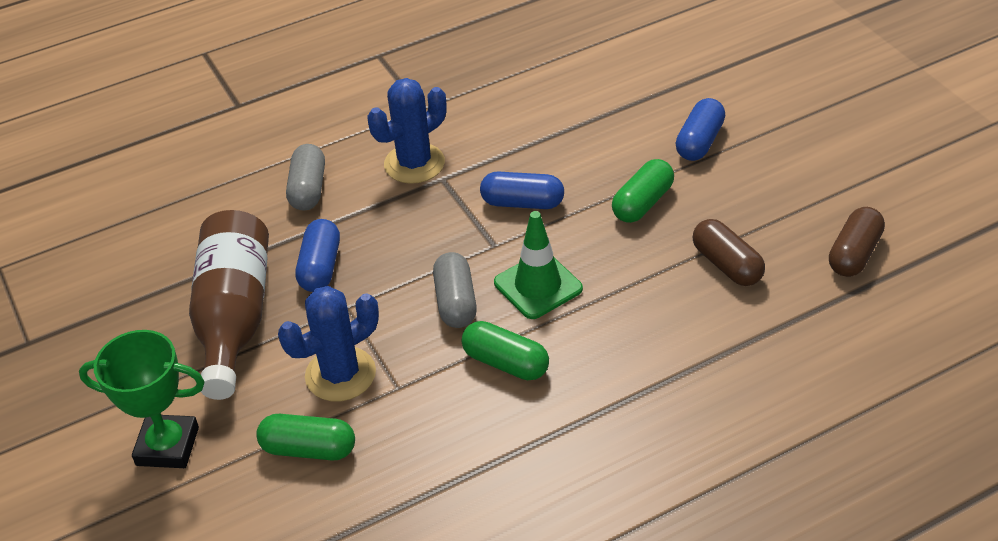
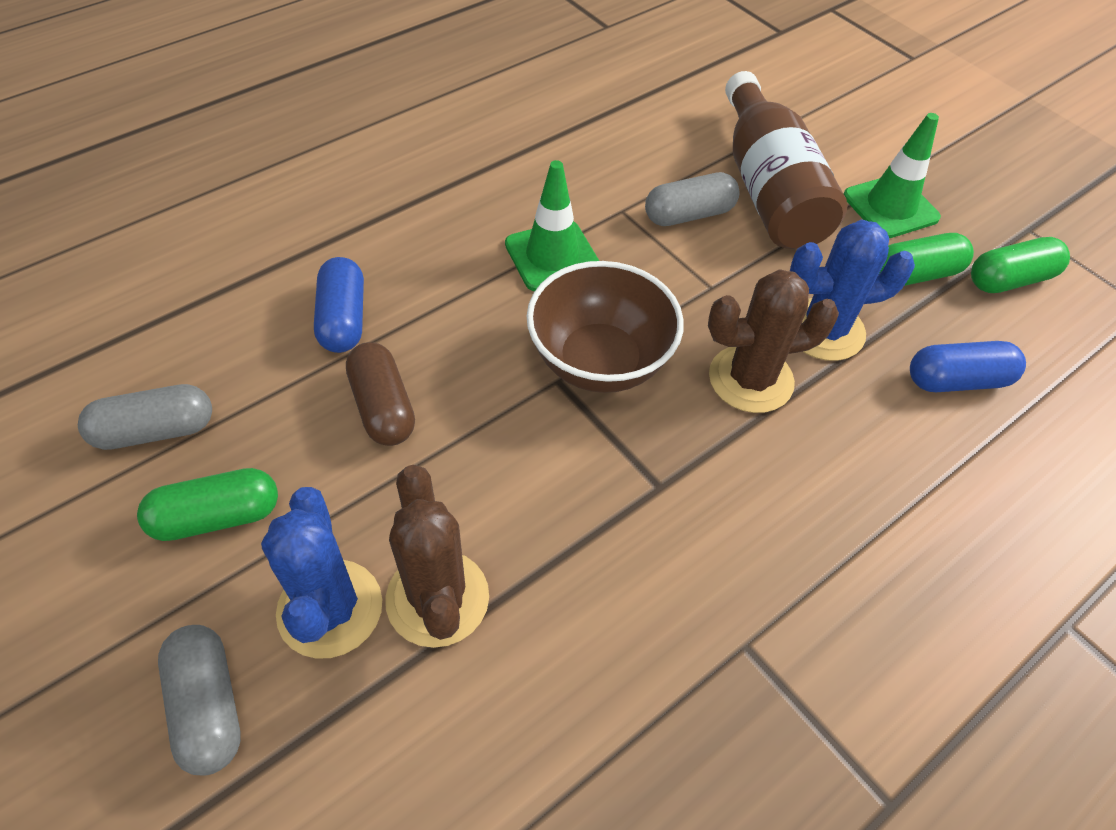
blue capsule: 3 -> 2
brown bowl: 0 -> 1
brown cactus: 0 -> 2
brown capsule: 2 -> 1
green traffic cone: 1 -> 2
green trophy: 1 -> 0
grey capsule: 2 -> 3

